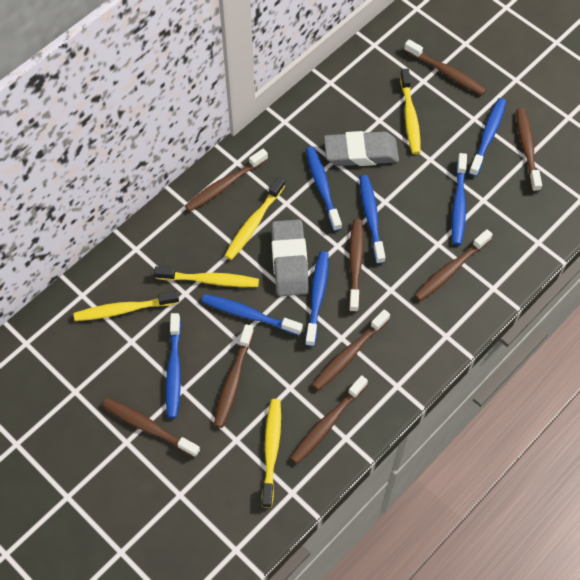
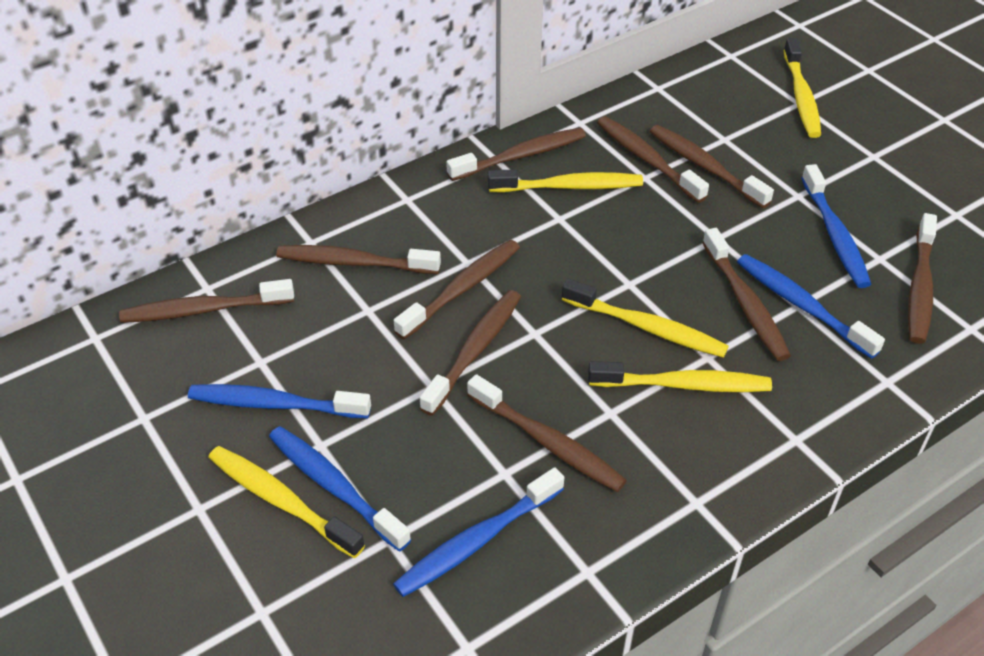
blue toothbrush: 7 -> 5
brown toothbrush: 9 -> 10
grey eraser: 2 -> 0

